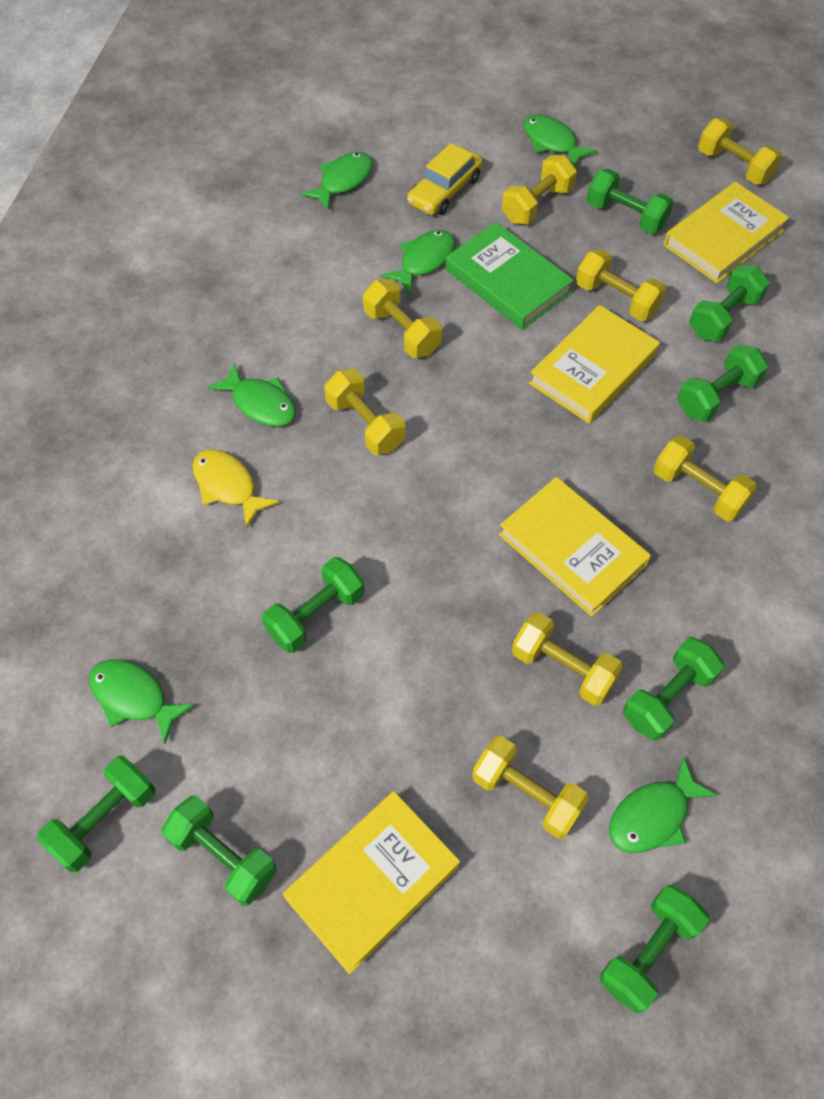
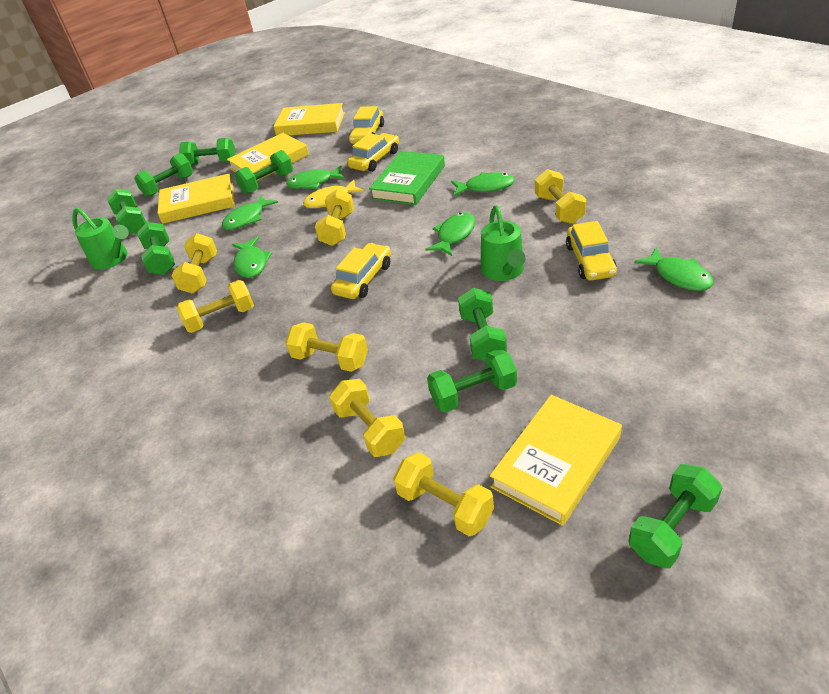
green watering can: 0 -> 2
yellow car: 1 -> 4
yellow dumbbell: 8 -> 7

